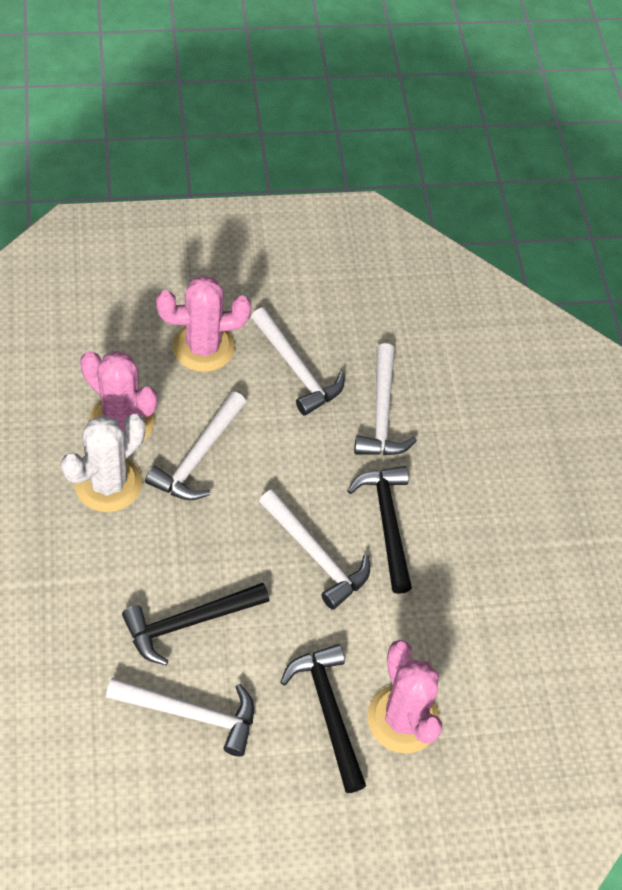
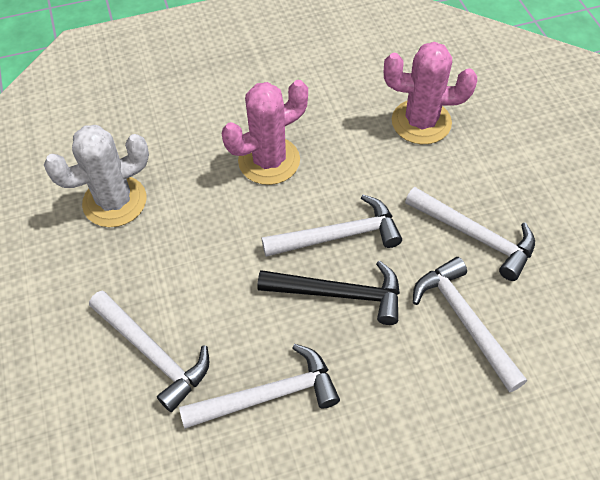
black hammer: 3 -> 1
pink cactus: 3 -> 2

